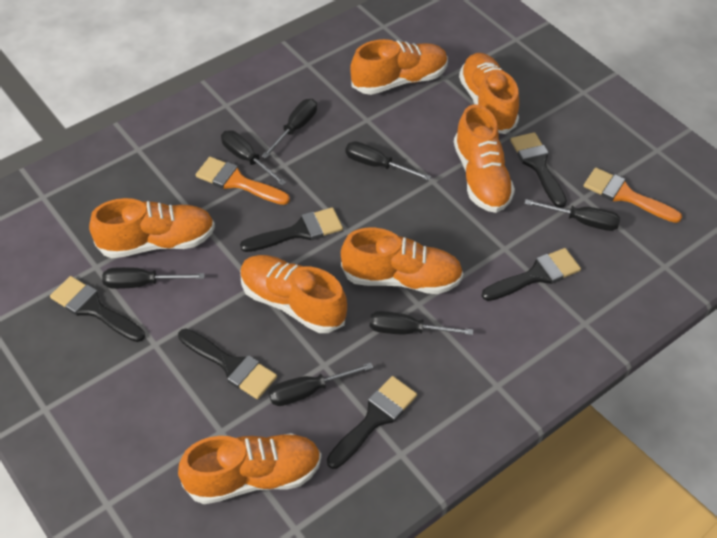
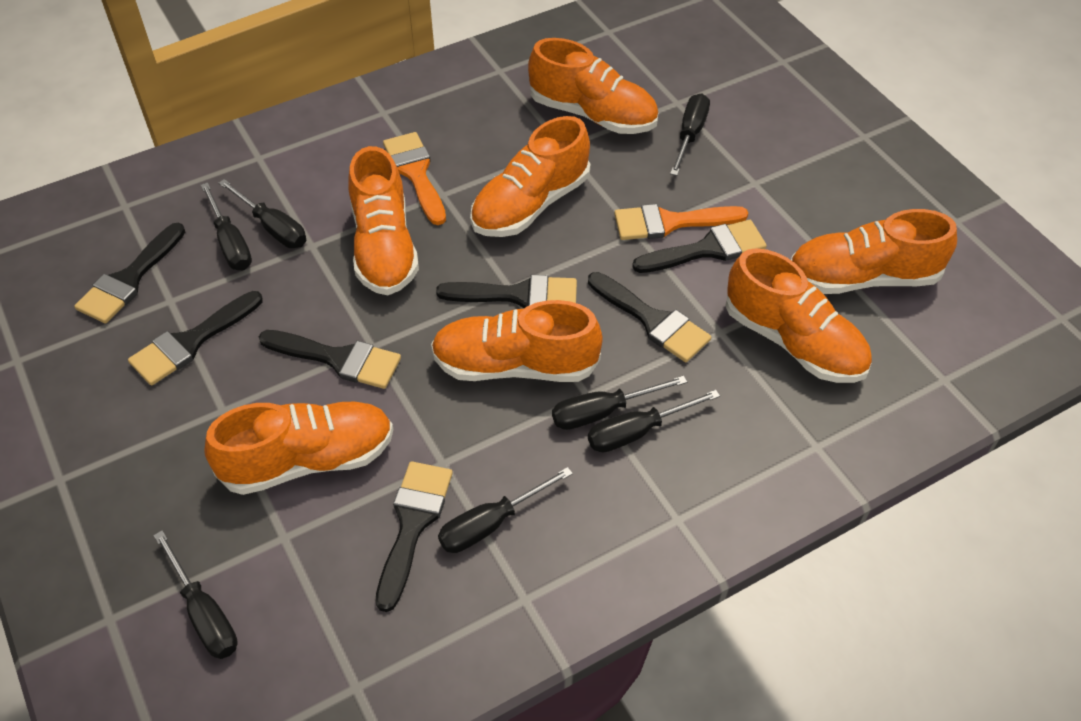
black brush: 6 -> 7

